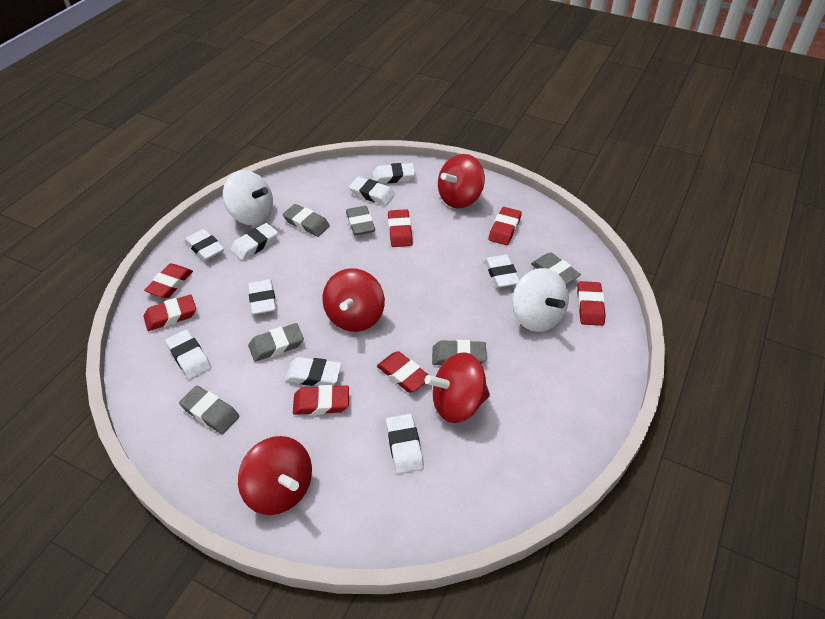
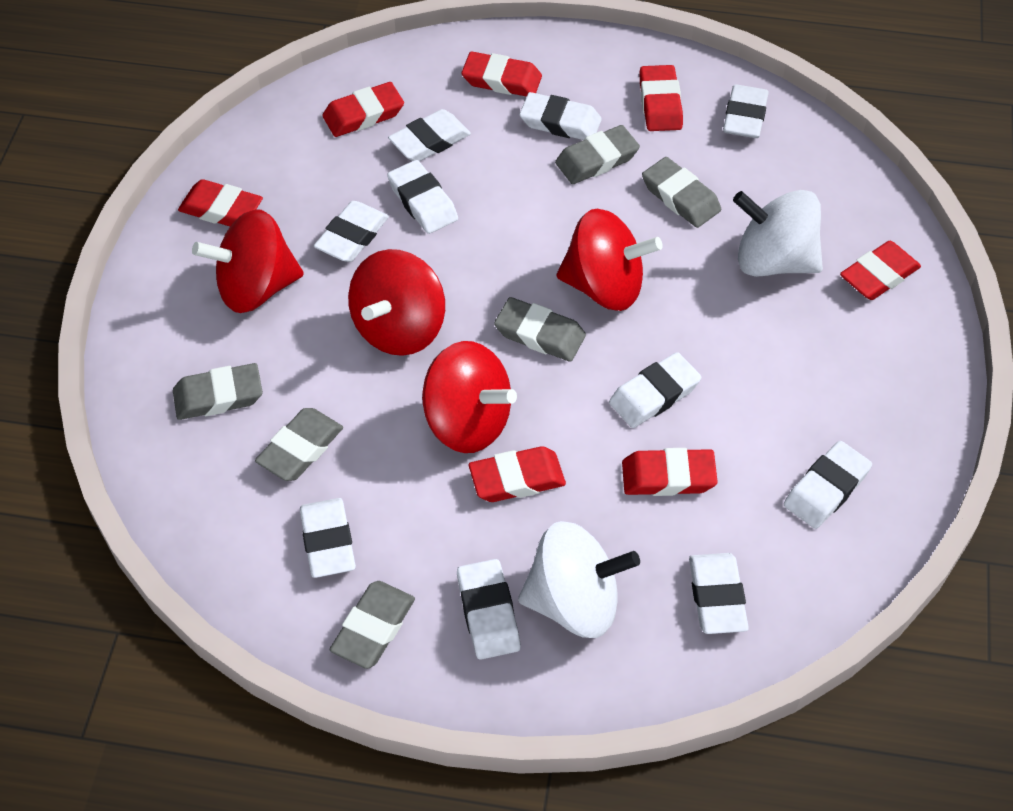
white eraser: 9 -> 10

